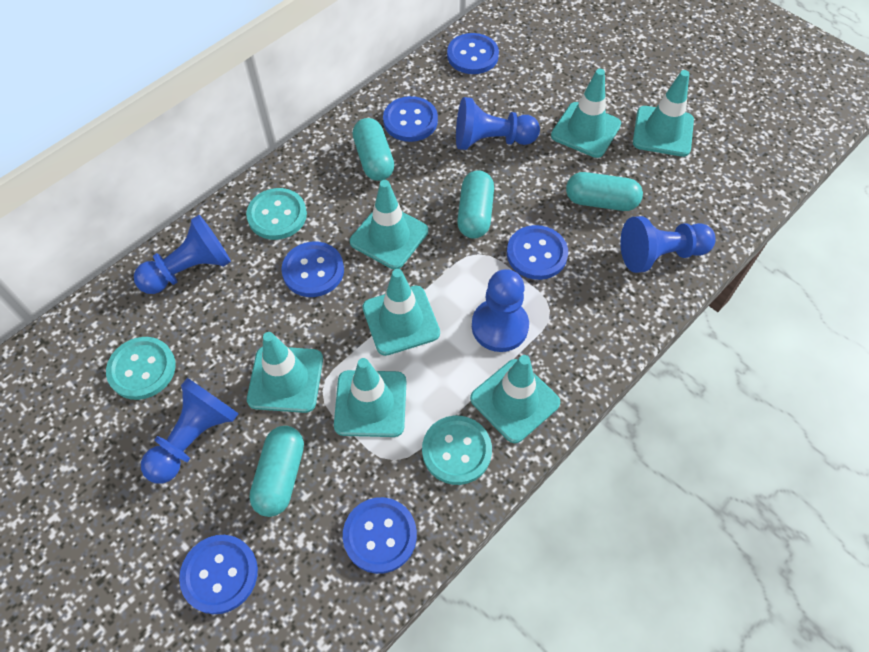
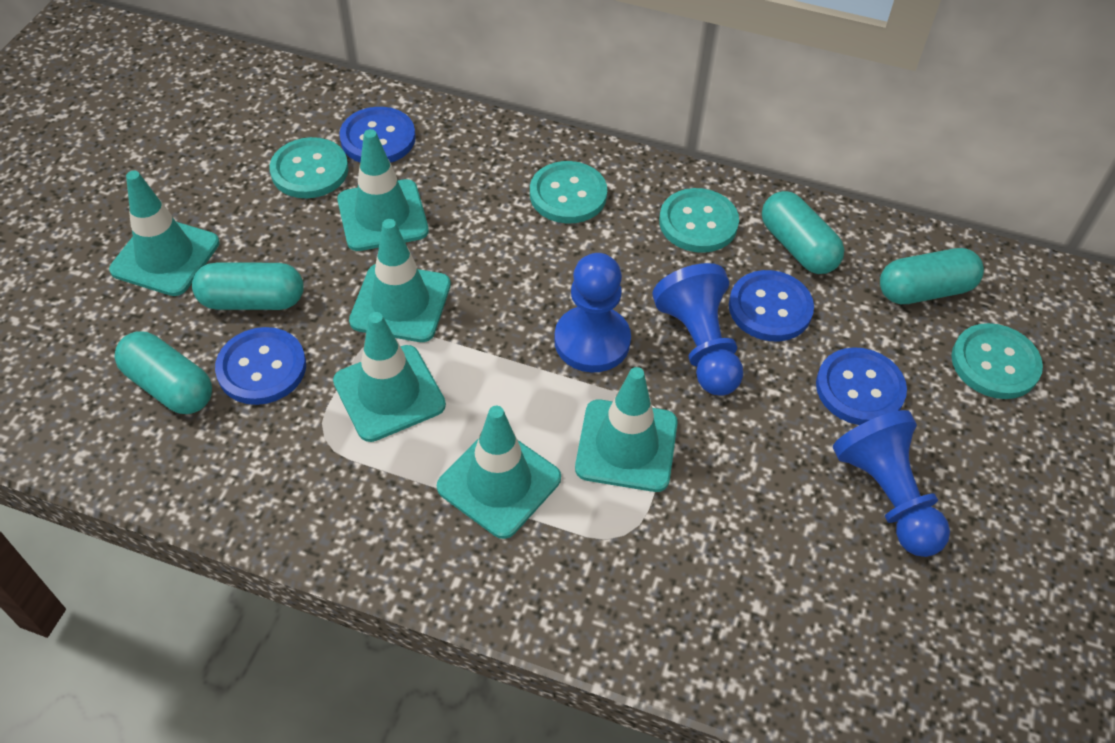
blue button: 6 -> 4
blue pawn: 5 -> 3
turquoise button: 3 -> 4
turquoise traffic cone: 7 -> 6

